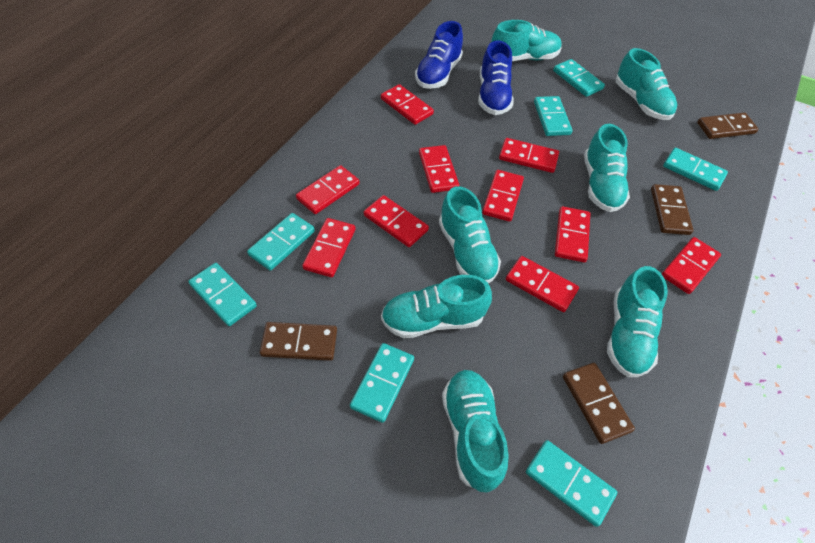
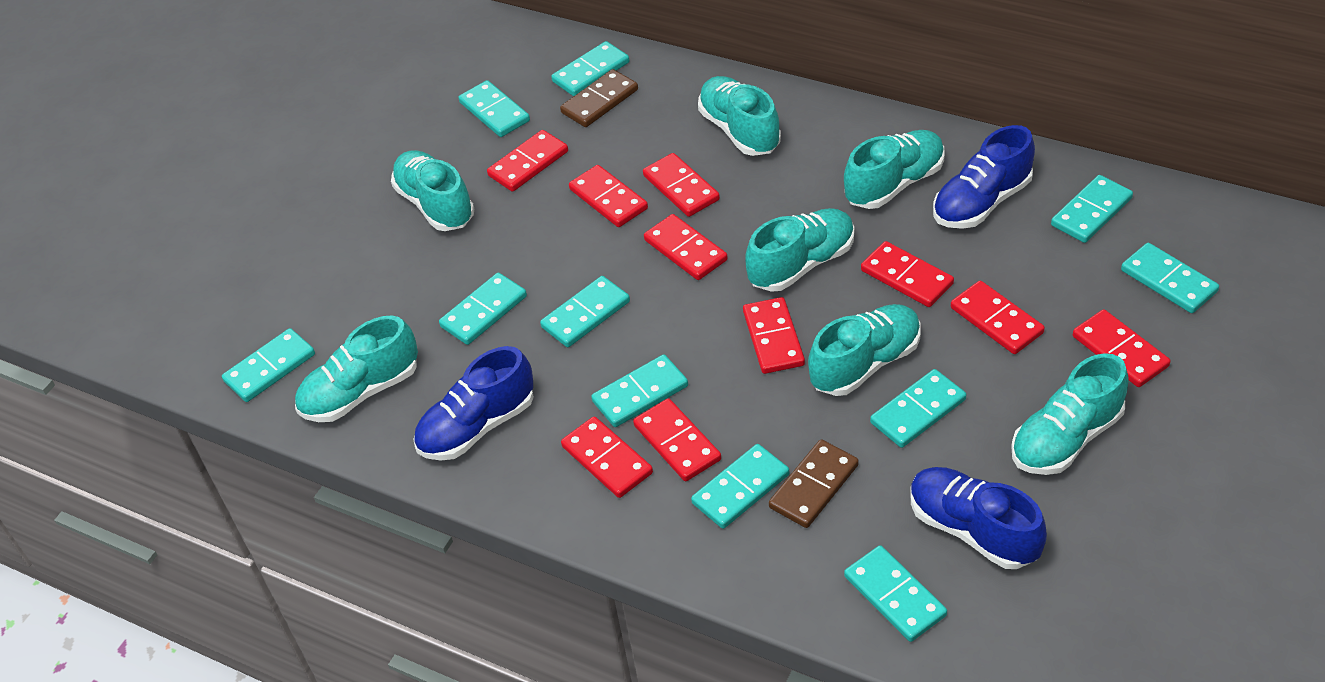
blue shoe: 2 -> 3
brown domino: 4 -> 2
turquoise domino: 7 -> 11

